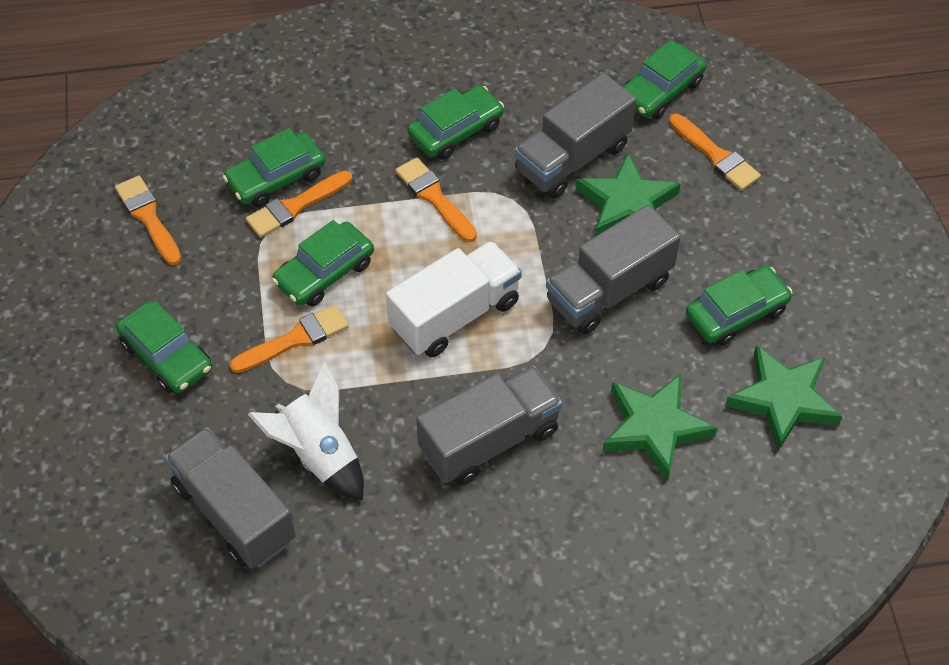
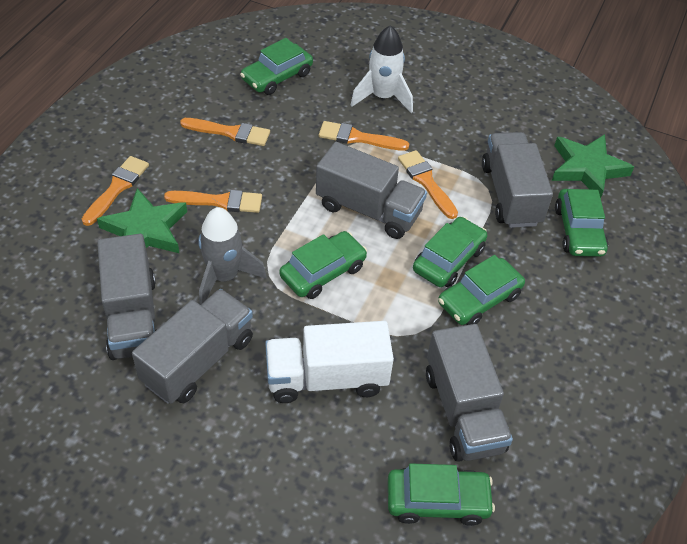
green star: 3 -> 2
grey rocket: 0 -> 1
grey truck: 4 -> 5

